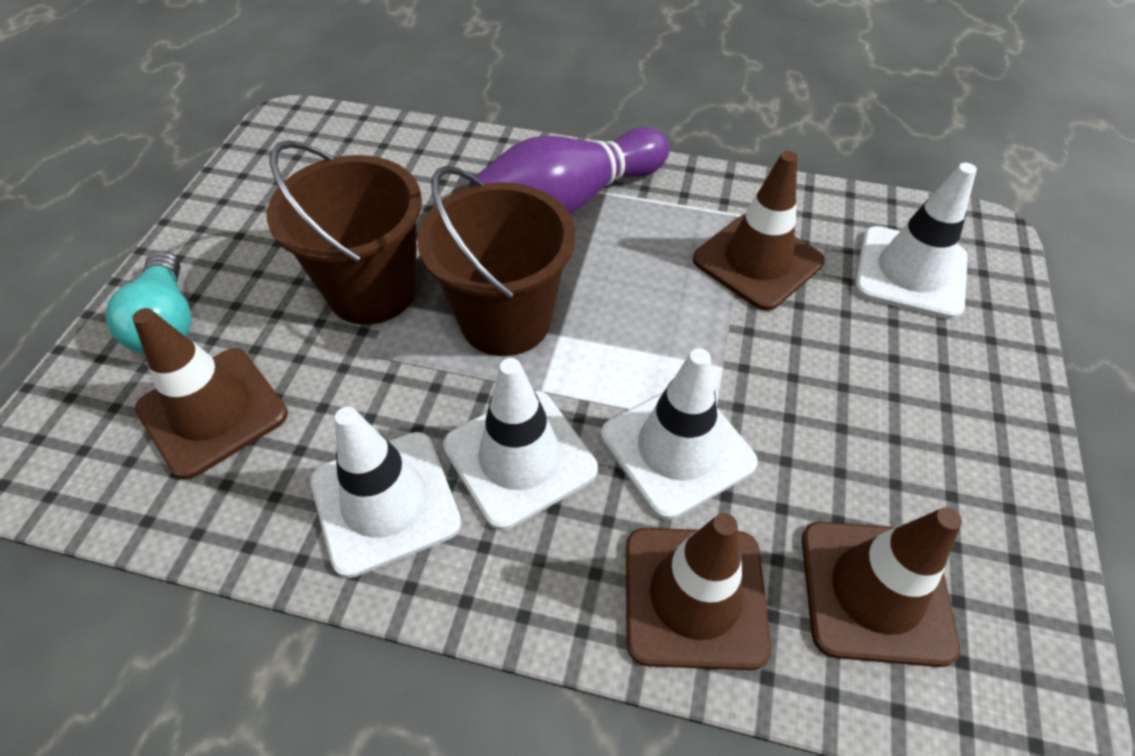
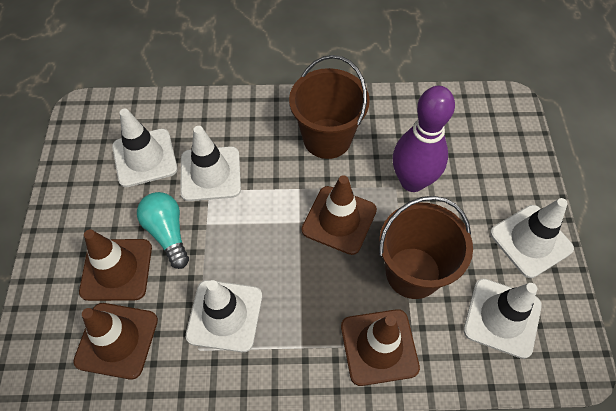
white traffic cone: 4 -> 5

